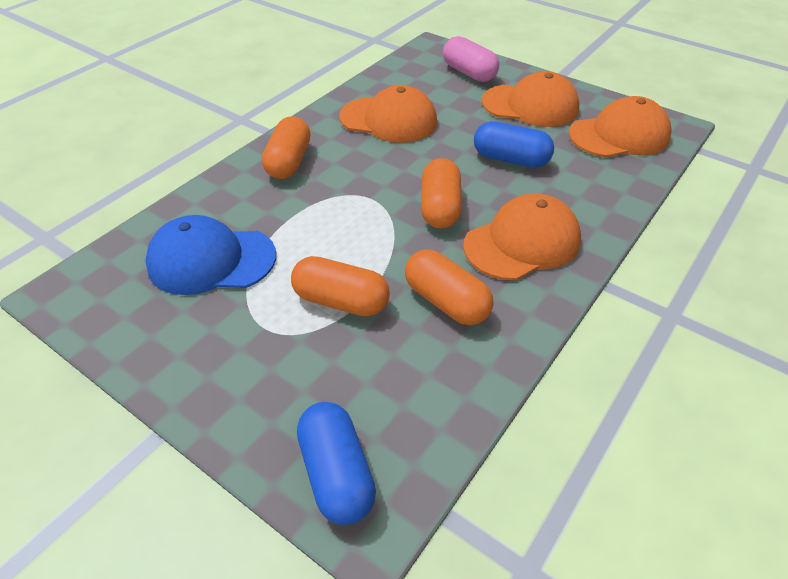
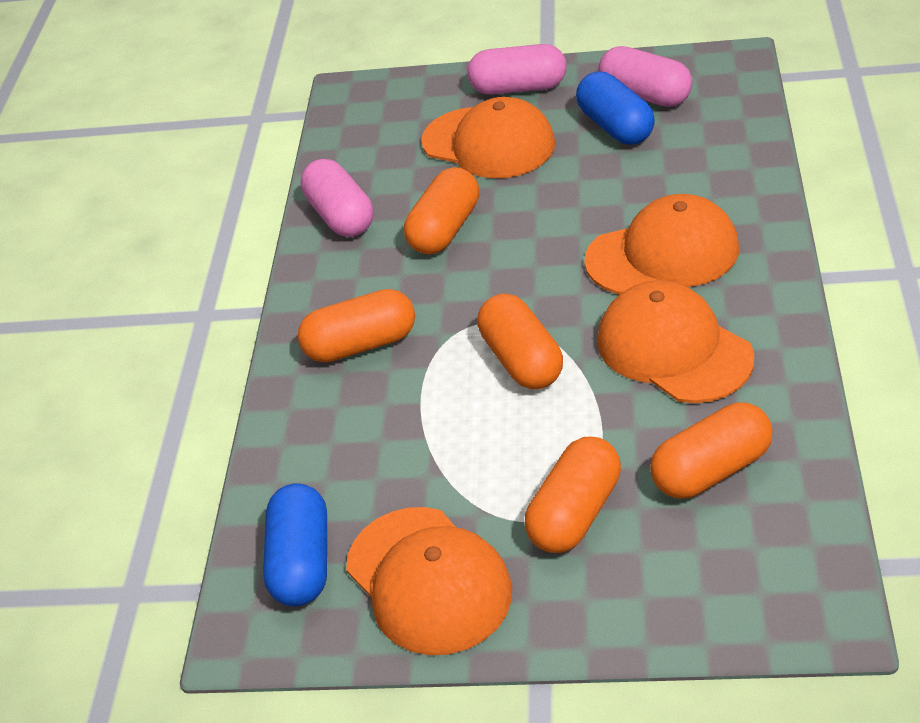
blue cap: 1 -> 0
orange capsule: 4 -> 5
pink capsule: 1 -> 3

